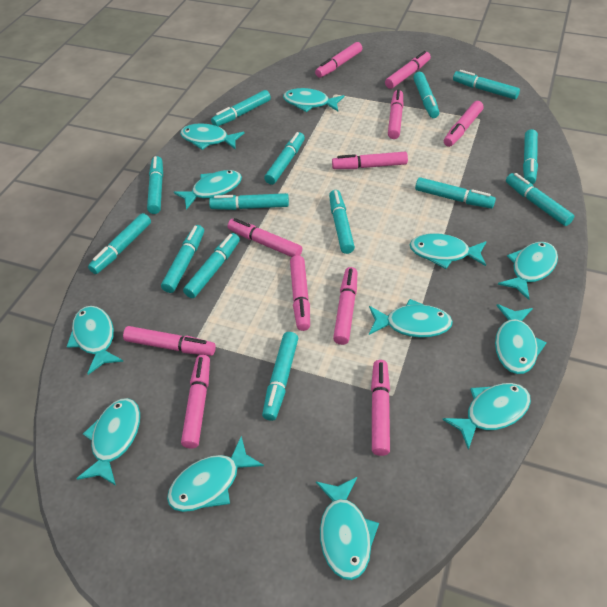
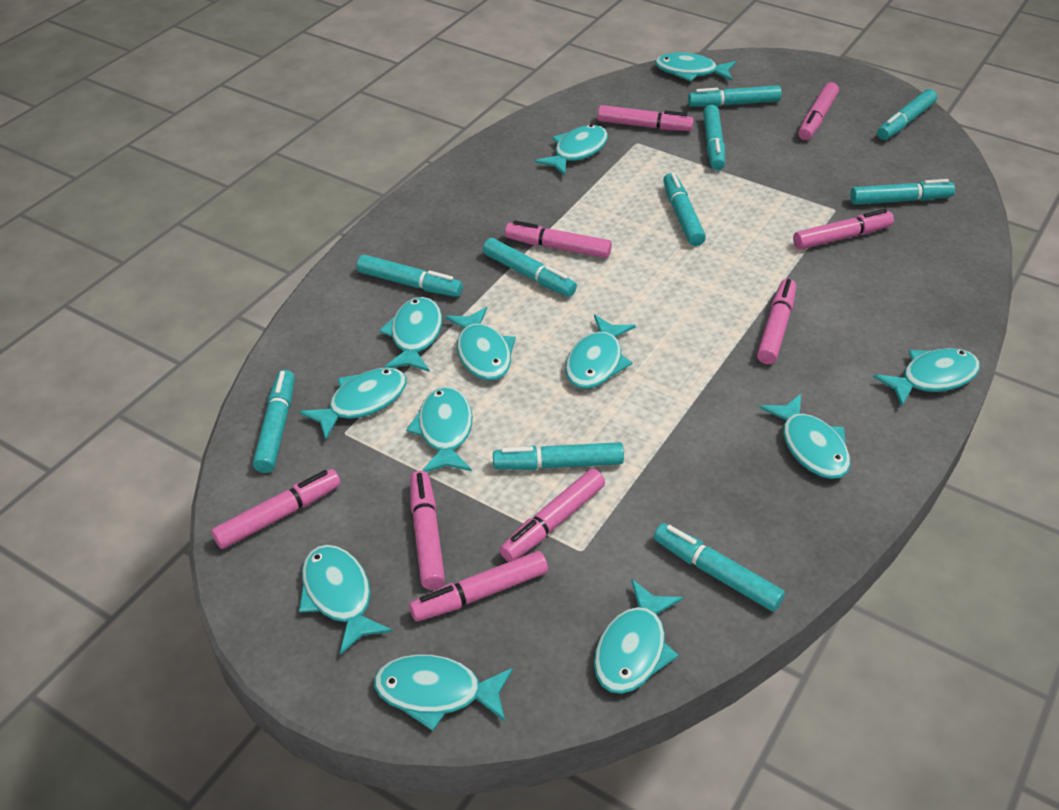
pink marker: 11 -> 9
turquoise marker: 14 -> 10

